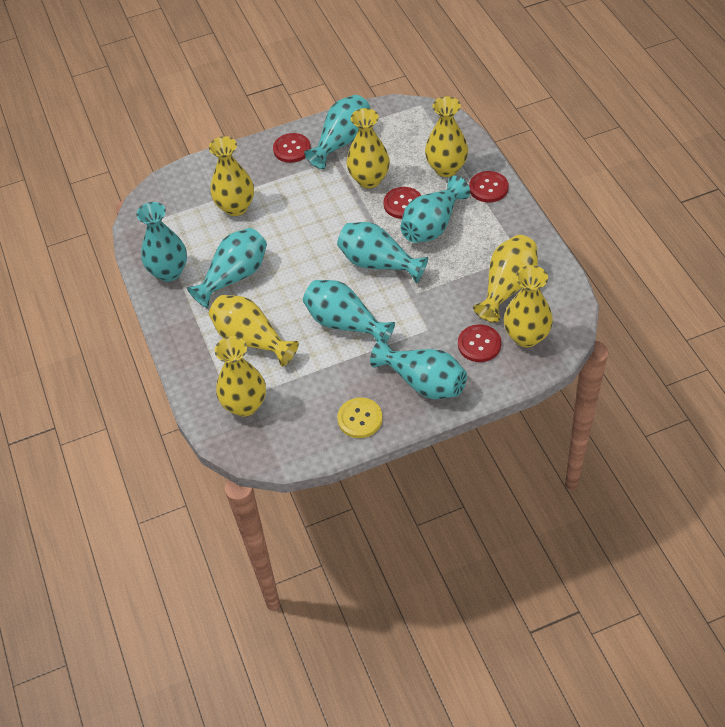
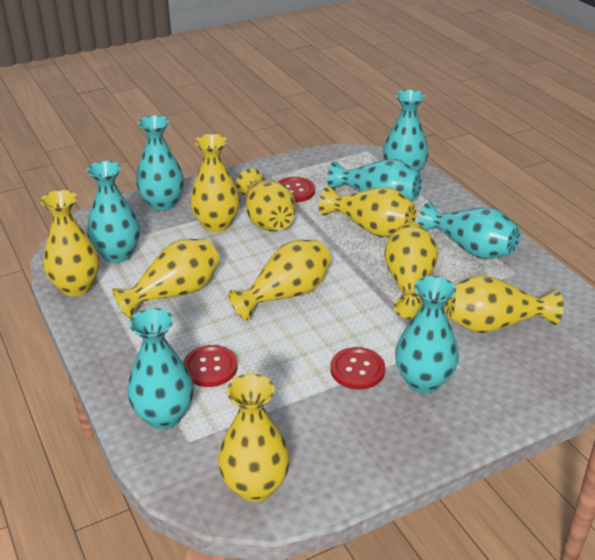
red button: 4 -> 3
yellow button: 1 -> 0
yellow vase: 7 -> 9

